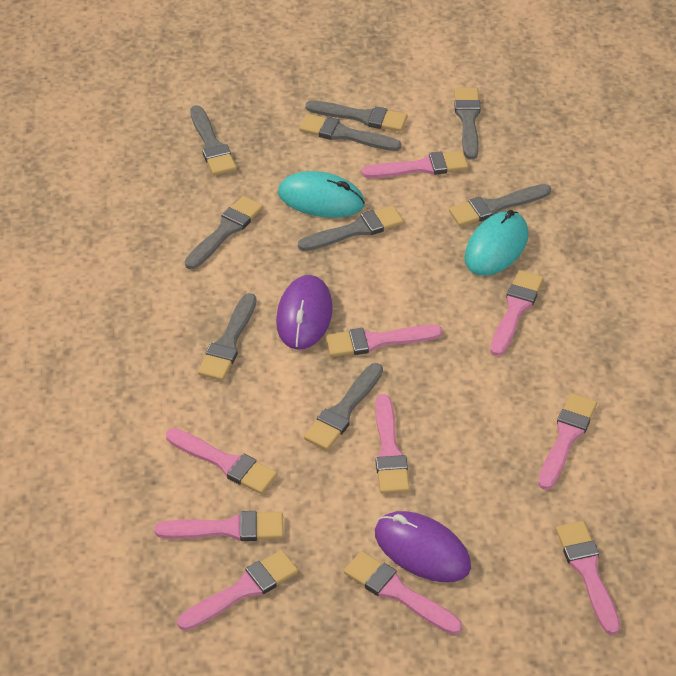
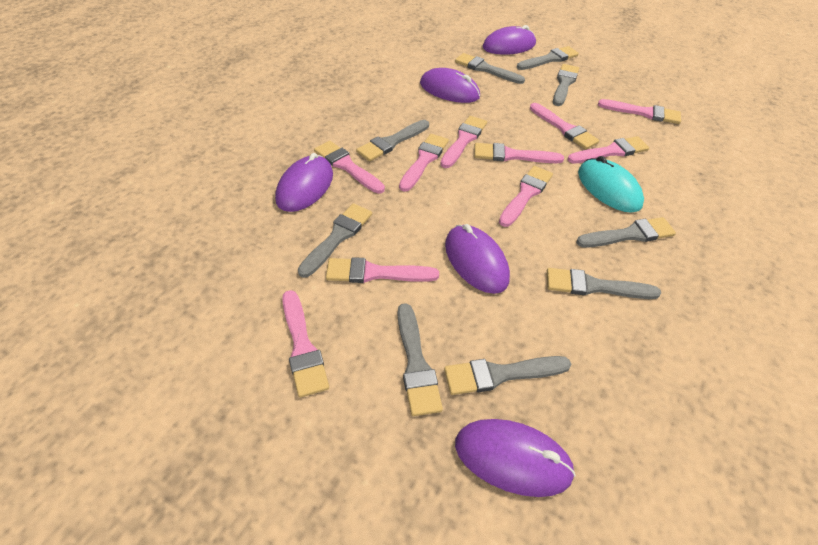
purple mouse: 2 -> 5
turquoise mouse: 2 -> 1

